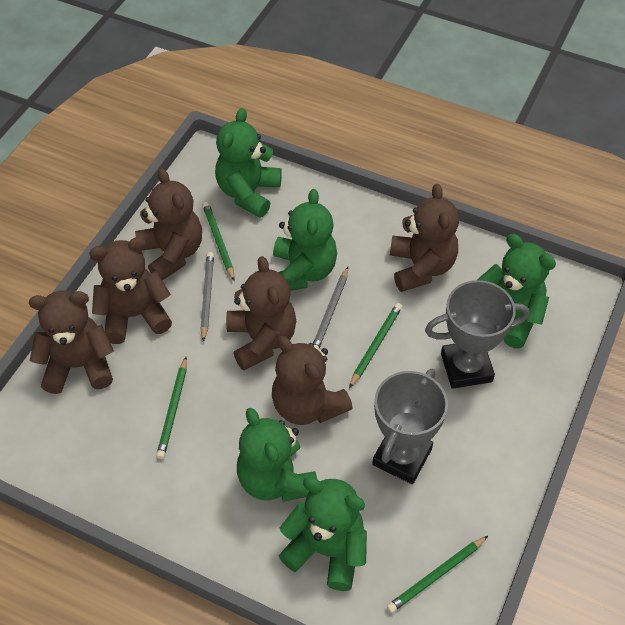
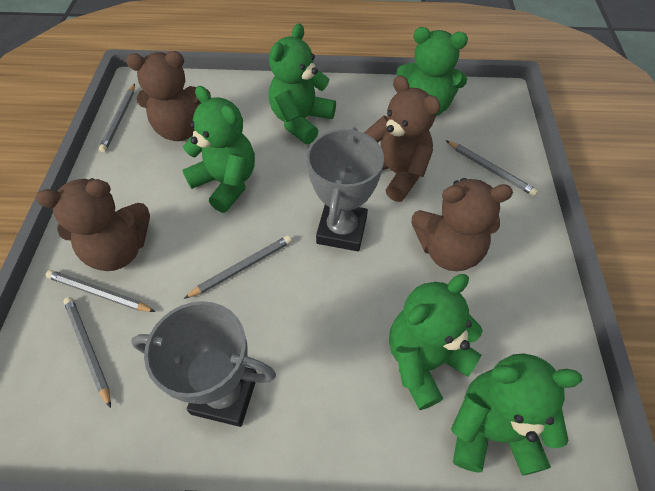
brown teddy bear: 6 -> 4
green pencil: 4 -> 0
grey pencil: 2 -> 5

